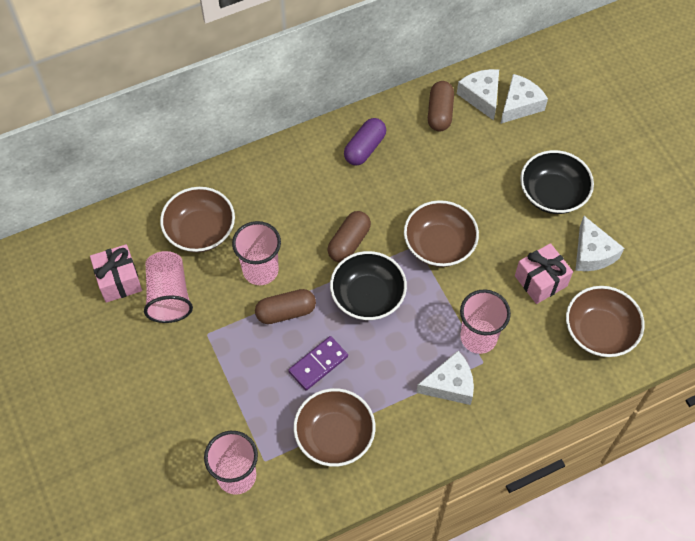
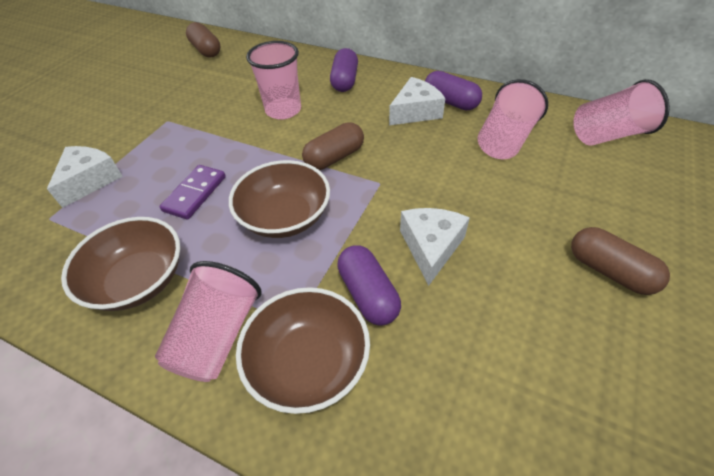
black bowl: 2 -> 0
brown bowl: 4 -> 3
pink gift: 2 -> 0
purple capsule: 1 -> 3
white cheese: 4 -> 3

